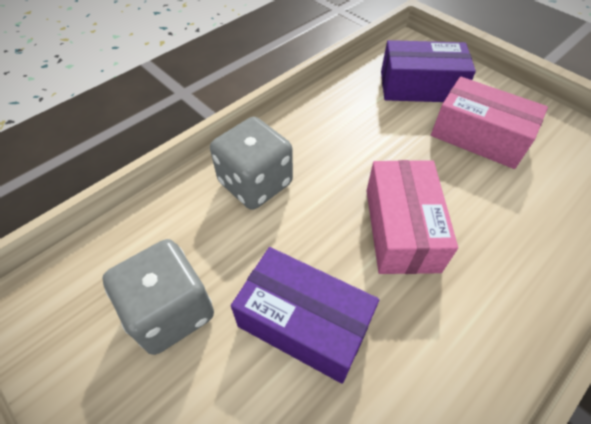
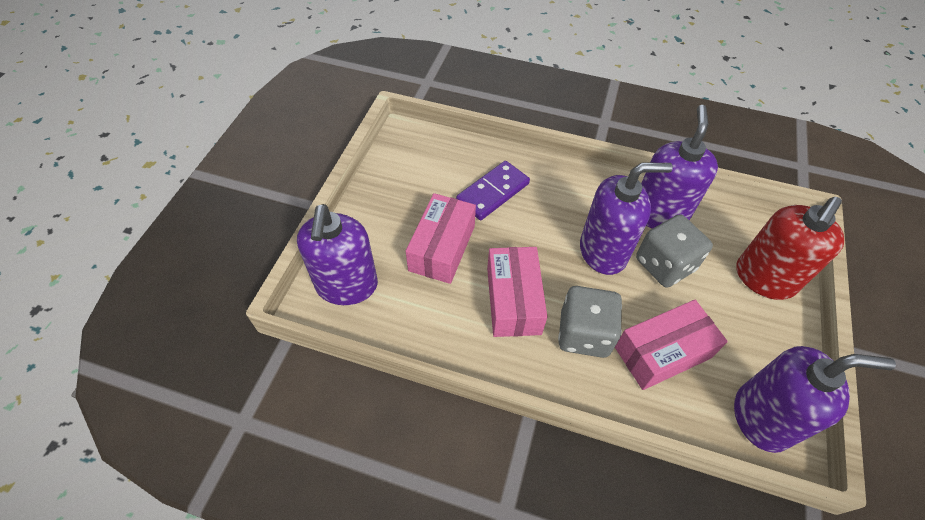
pink box: 2 -> 3
purple box: 2 -> 0
purple domino: 0 -> 1
purple soap dispenser: 0 -> 4
red soap dispenser: 0 -> 1

